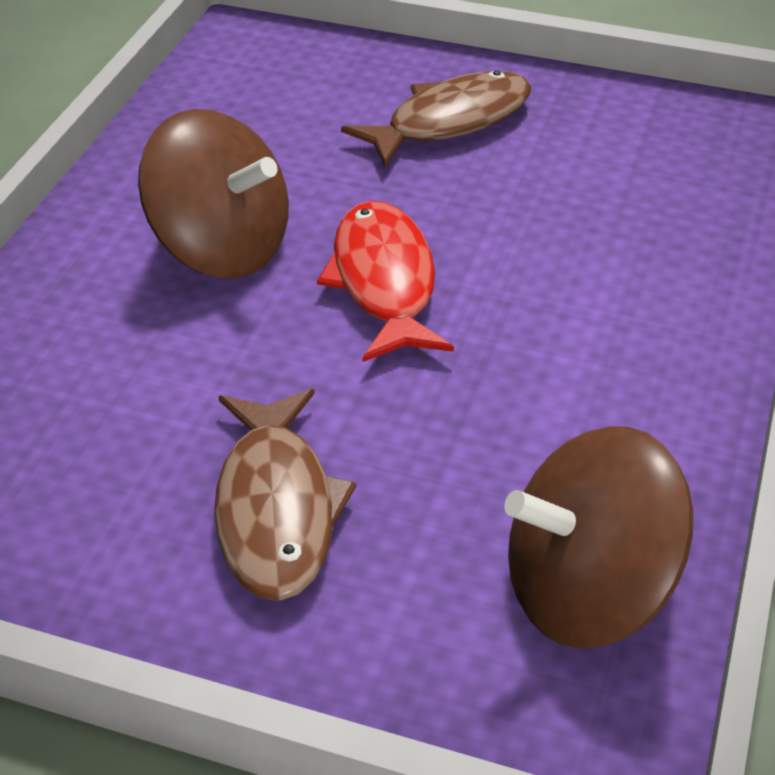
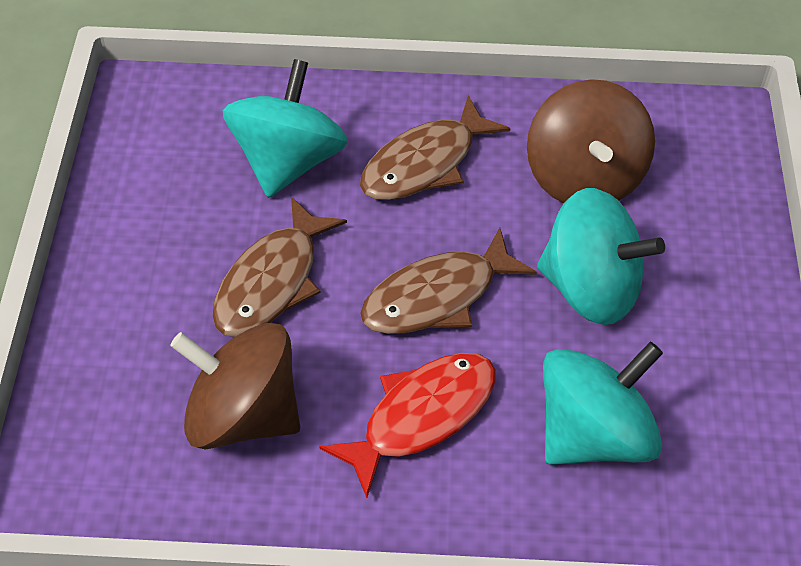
brown fish: 2 -> 3
turquoise spinning top: 0 -> 3

